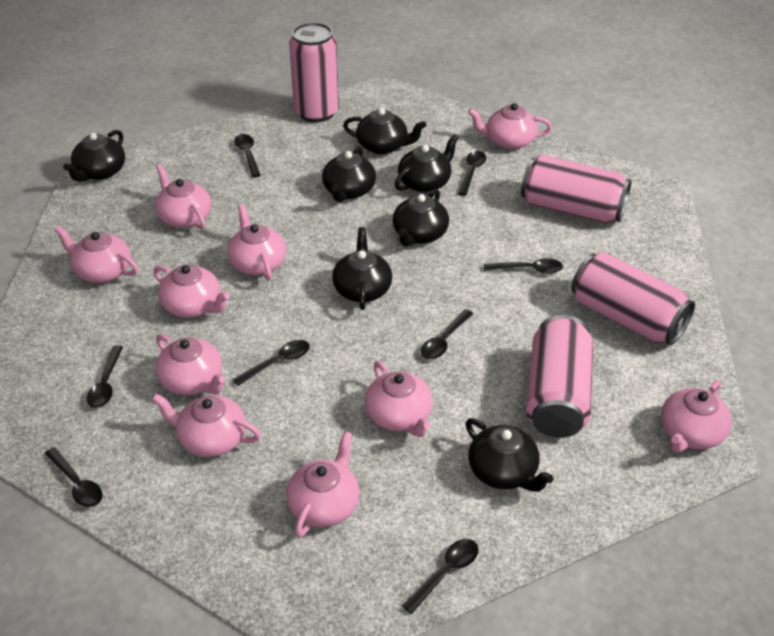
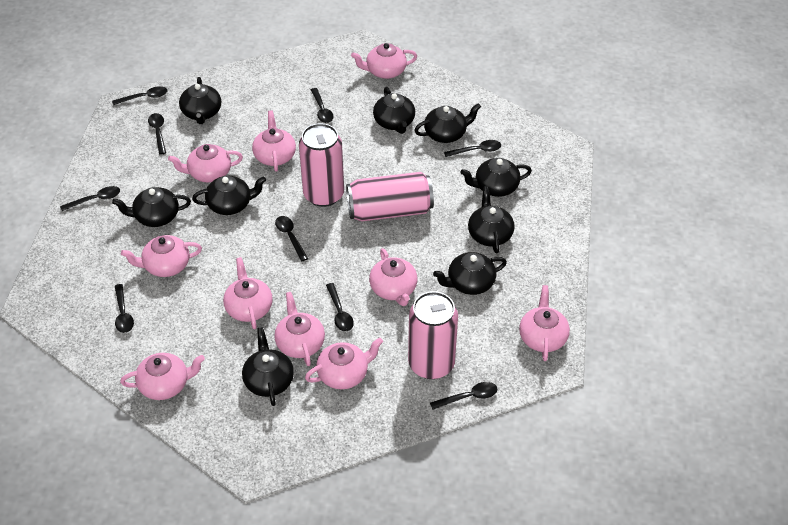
black spoon: 8 -> 9
black teapot: 7 -> 9
pink can: 4 -> 3

